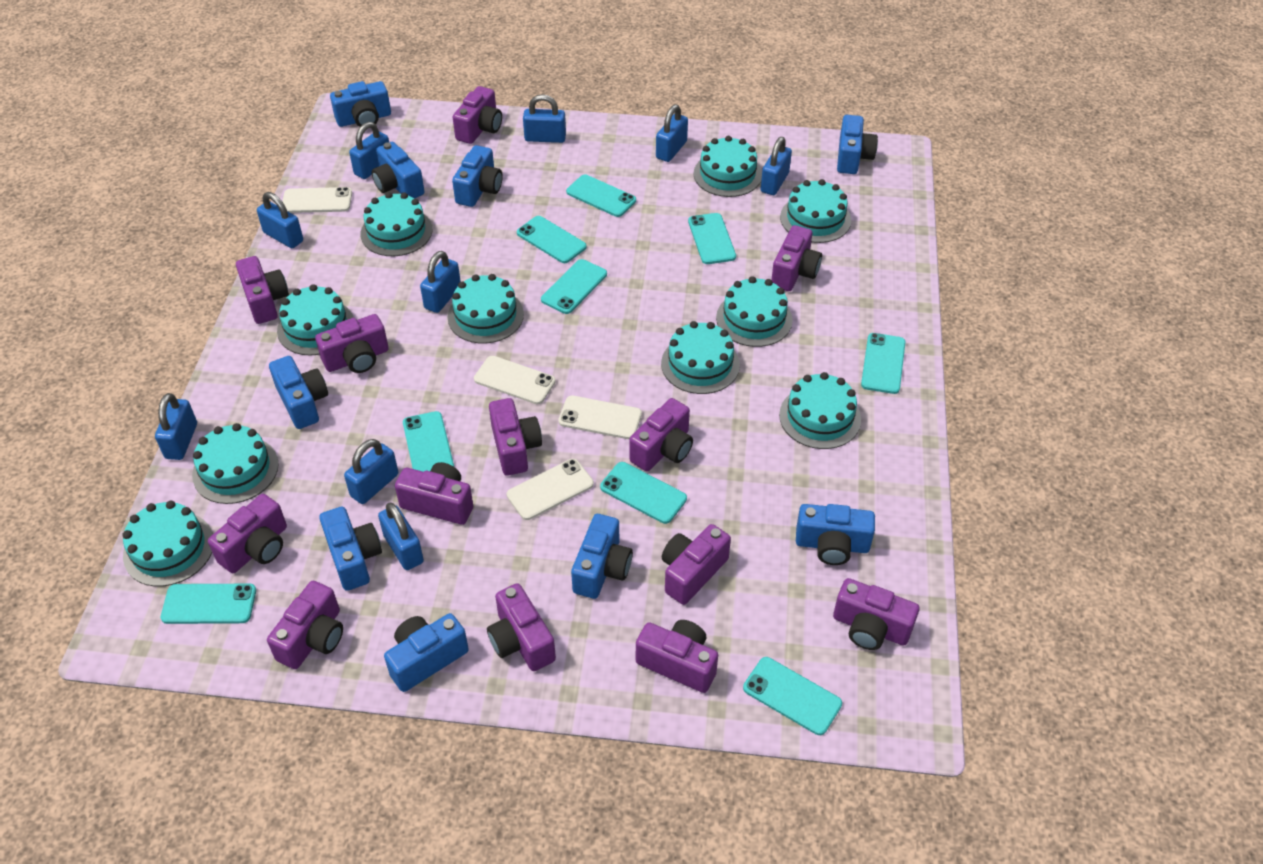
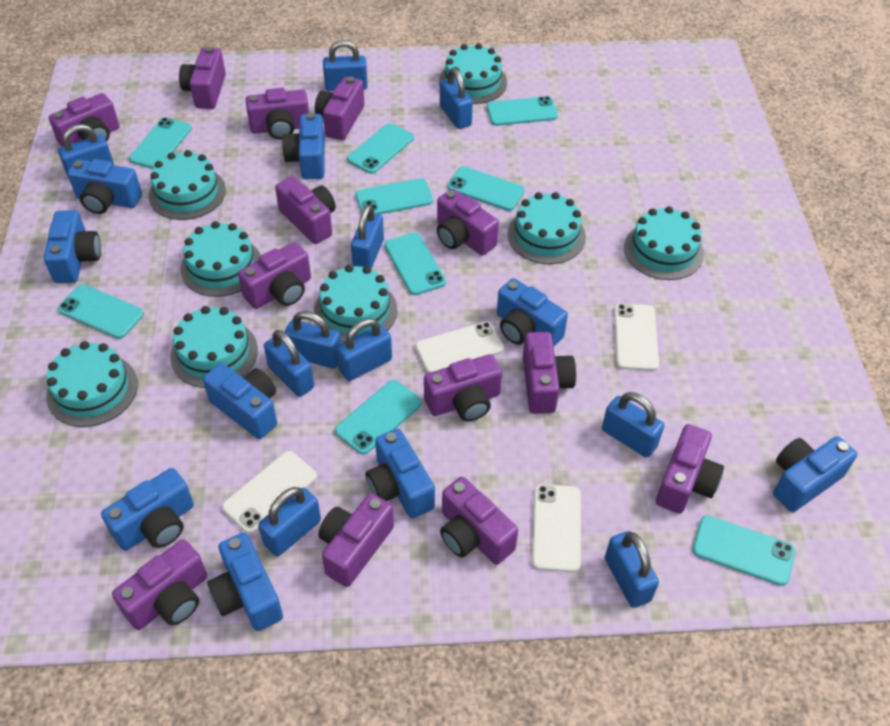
blue padlock: 9 -> 10
turquoise cake: 10 -> 8

